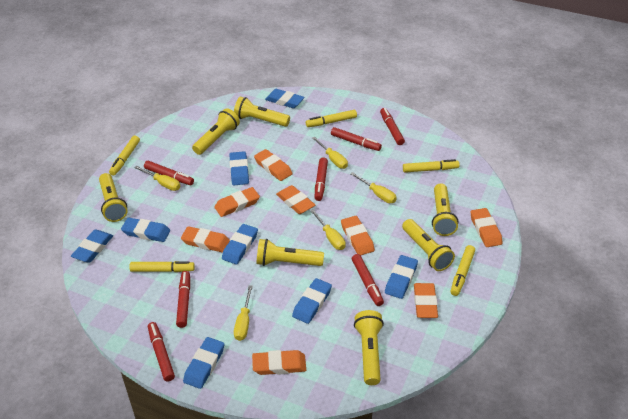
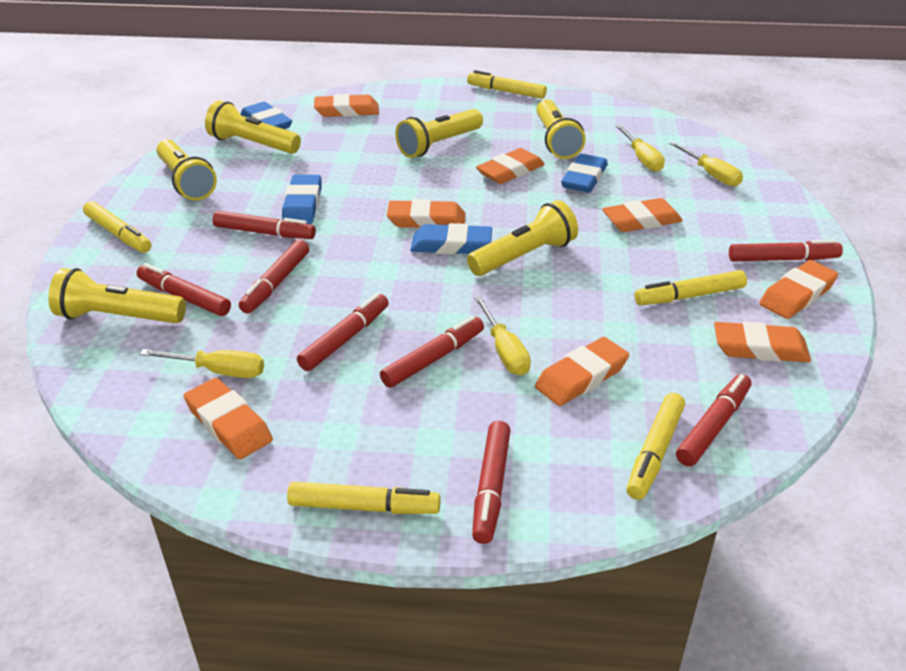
blue eraser: 8 -> 4
red marker: 7 -> 8
yellow flashlight: 7 -> 6
yellow screwdriver: 5 -> 4

